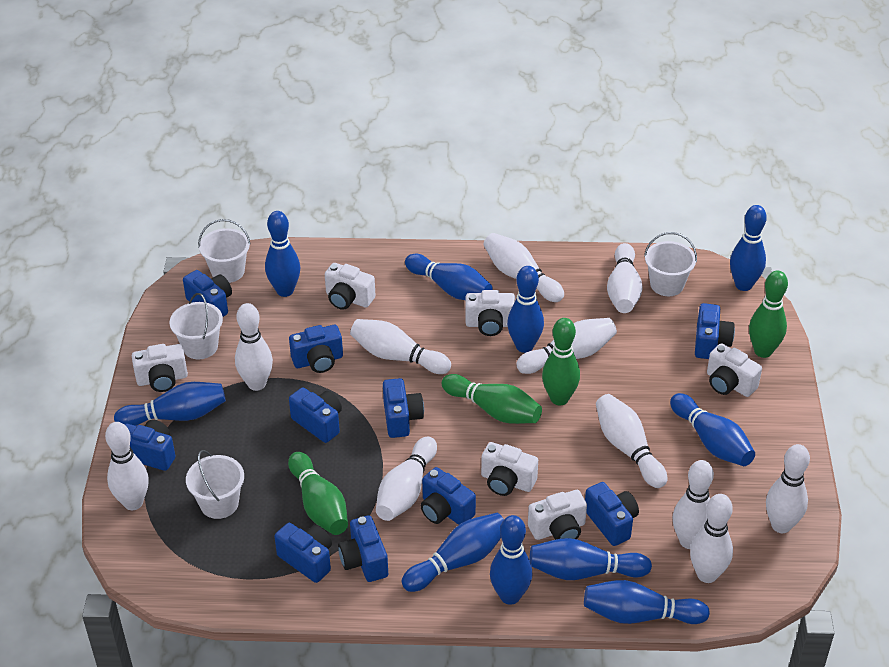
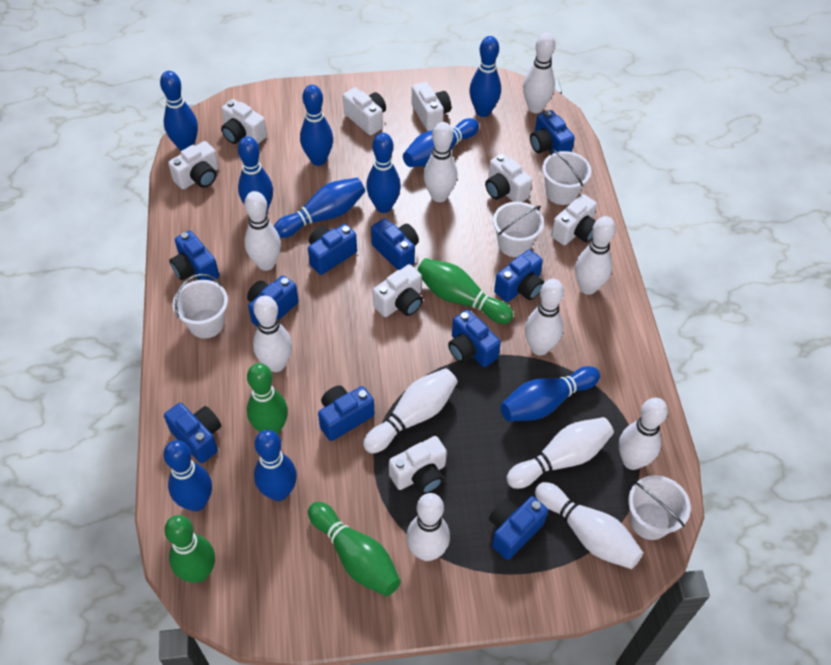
white camera: 6 -> 8

